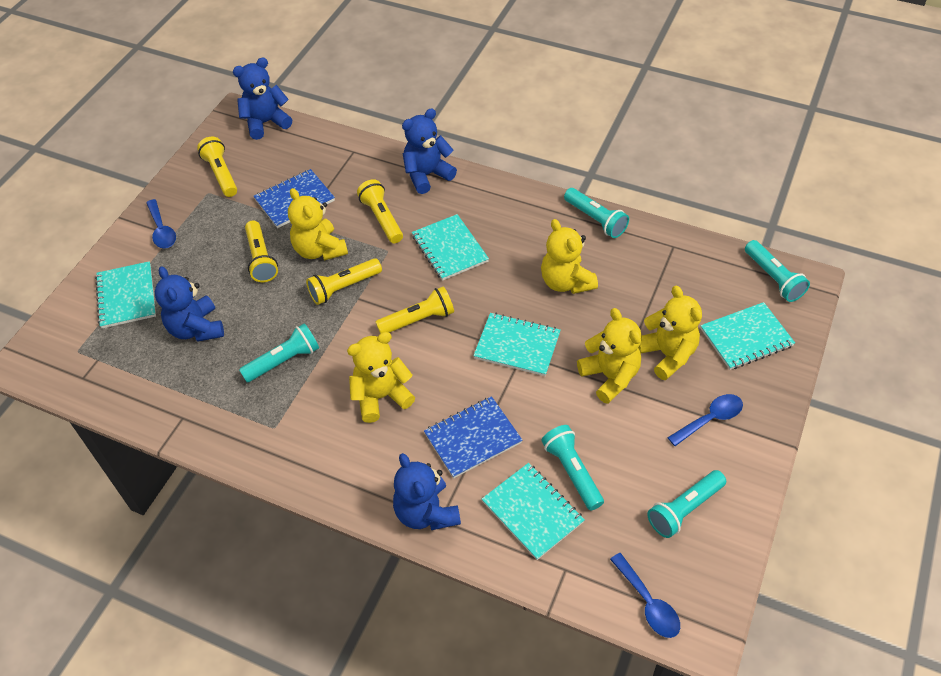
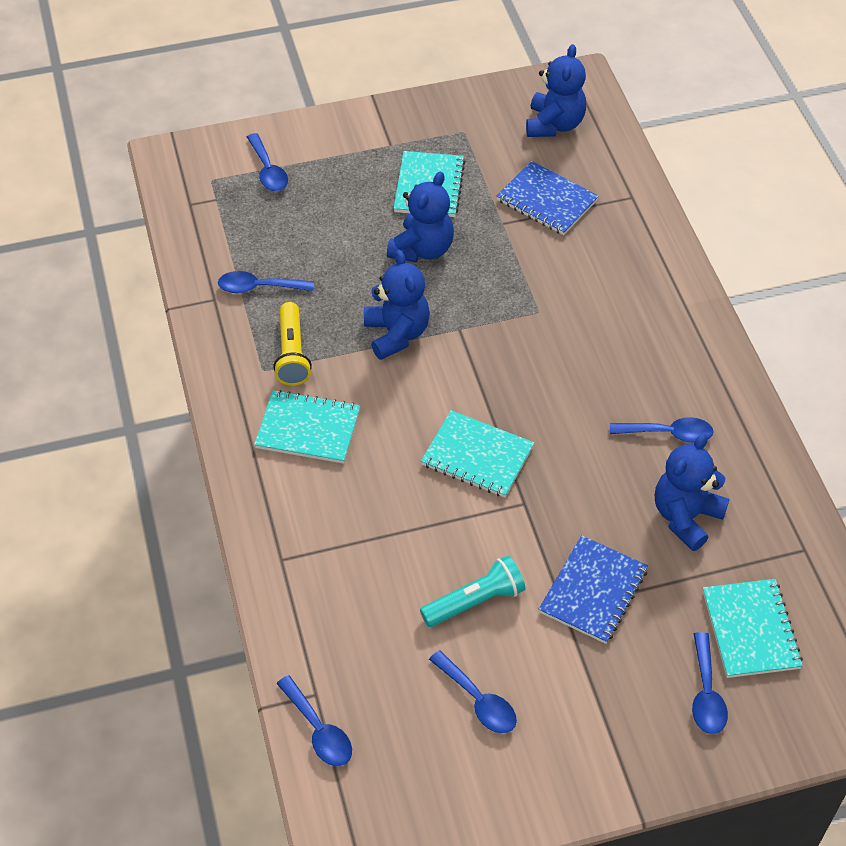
blue spoon: 3 -> 6
turquoise flashlight: 5 -> 1
turquoise notebook: 5 -> 4
yellow flashlight: 5 -> 1
yellow teddy bear: 5 -> 0

